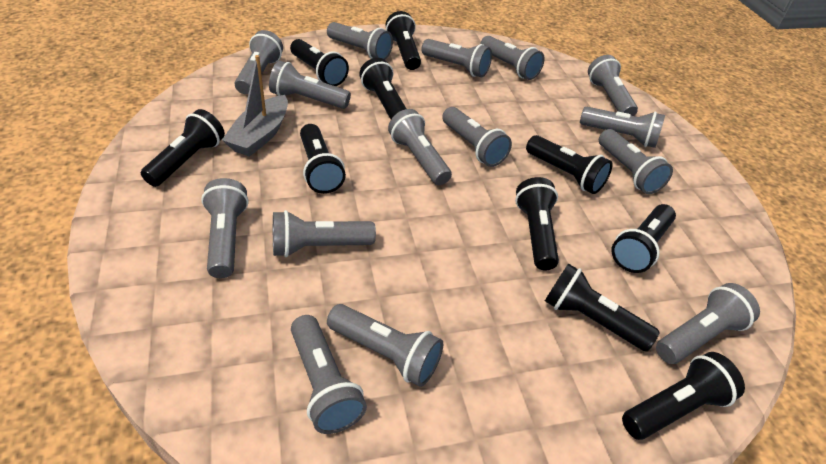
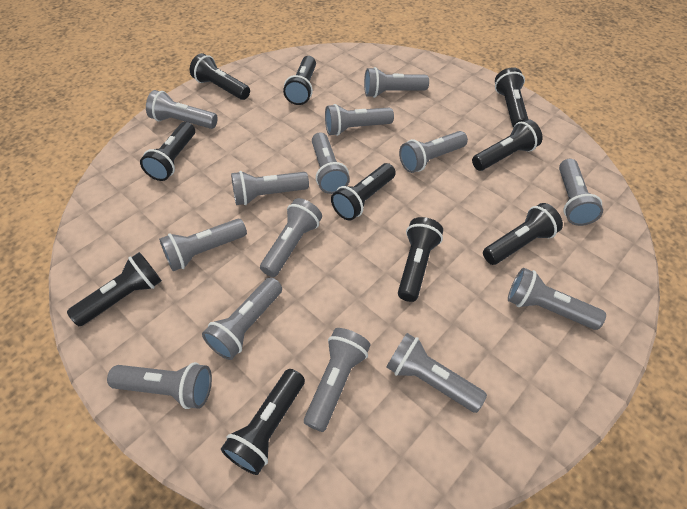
grey boat: 1 -> 0
grey flashlight: 15 -> 14

